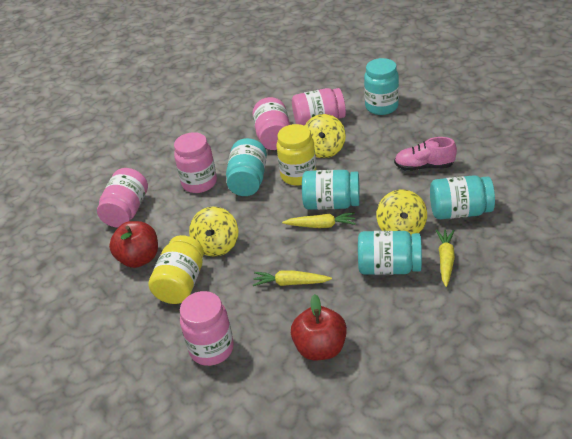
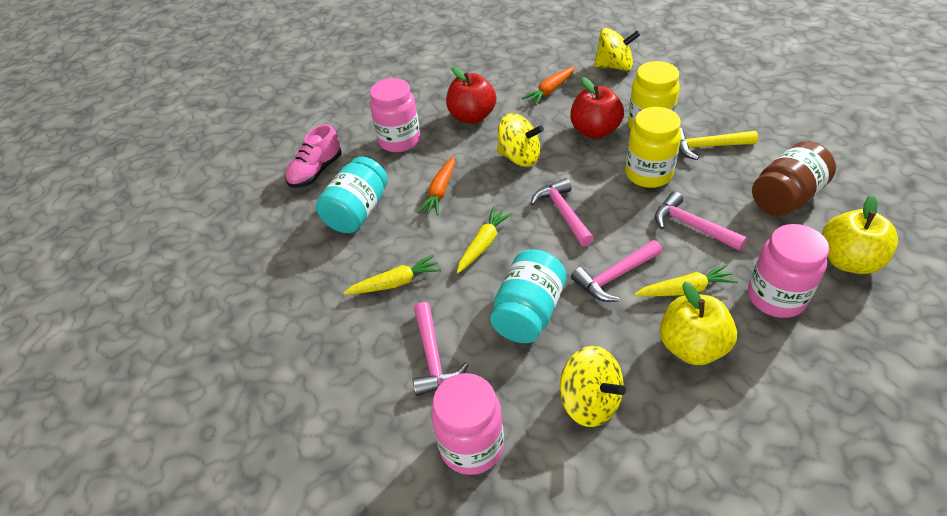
brown jar: 0 -> 1
orange carrot: 0 -> 2
pink hammer: 0 -> 4
pink jar: 5 -> 3
turquoise jar: 5 -> 2
yellow apple: 0 -> 2
yellow hammer: 0 -> 1

